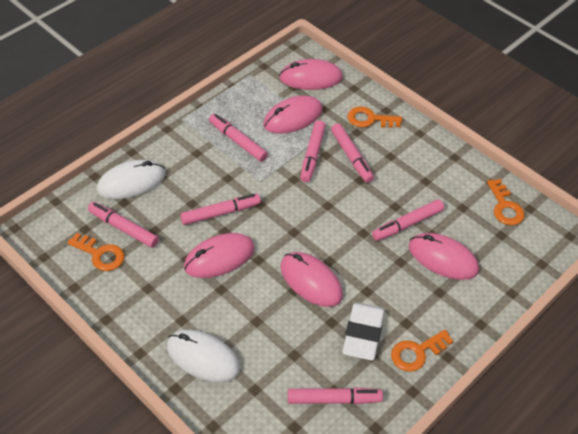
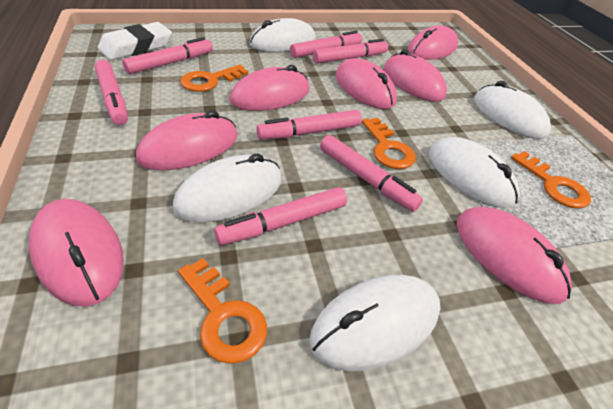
pink mouse: 5 -> 7
white mouse: 2 -> 5

